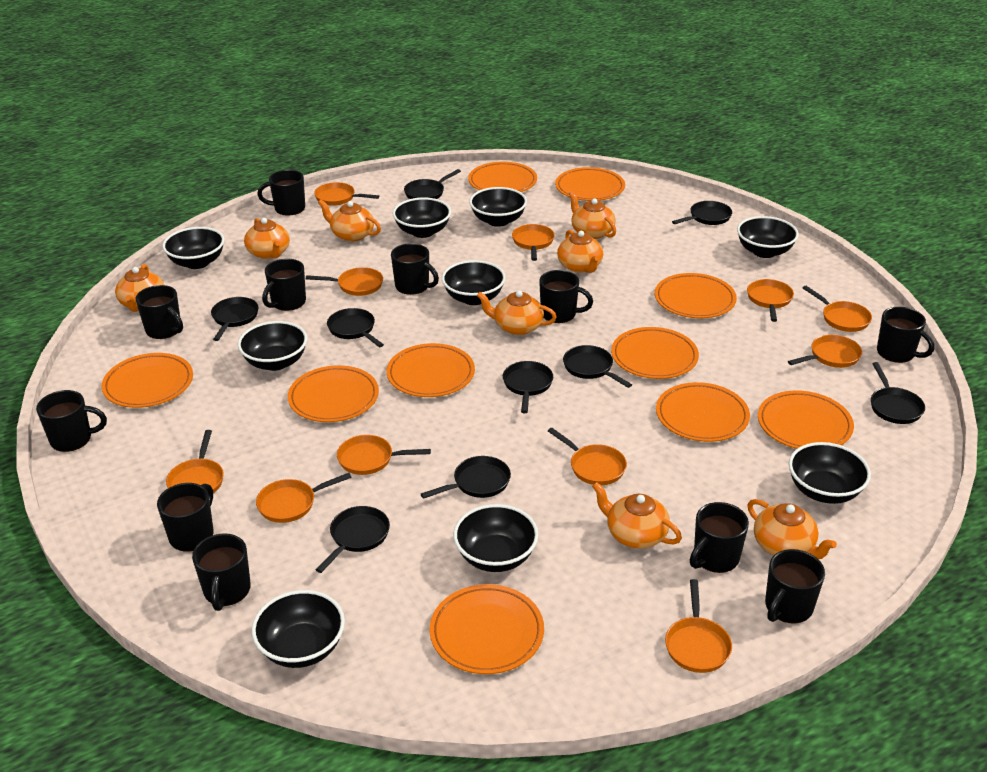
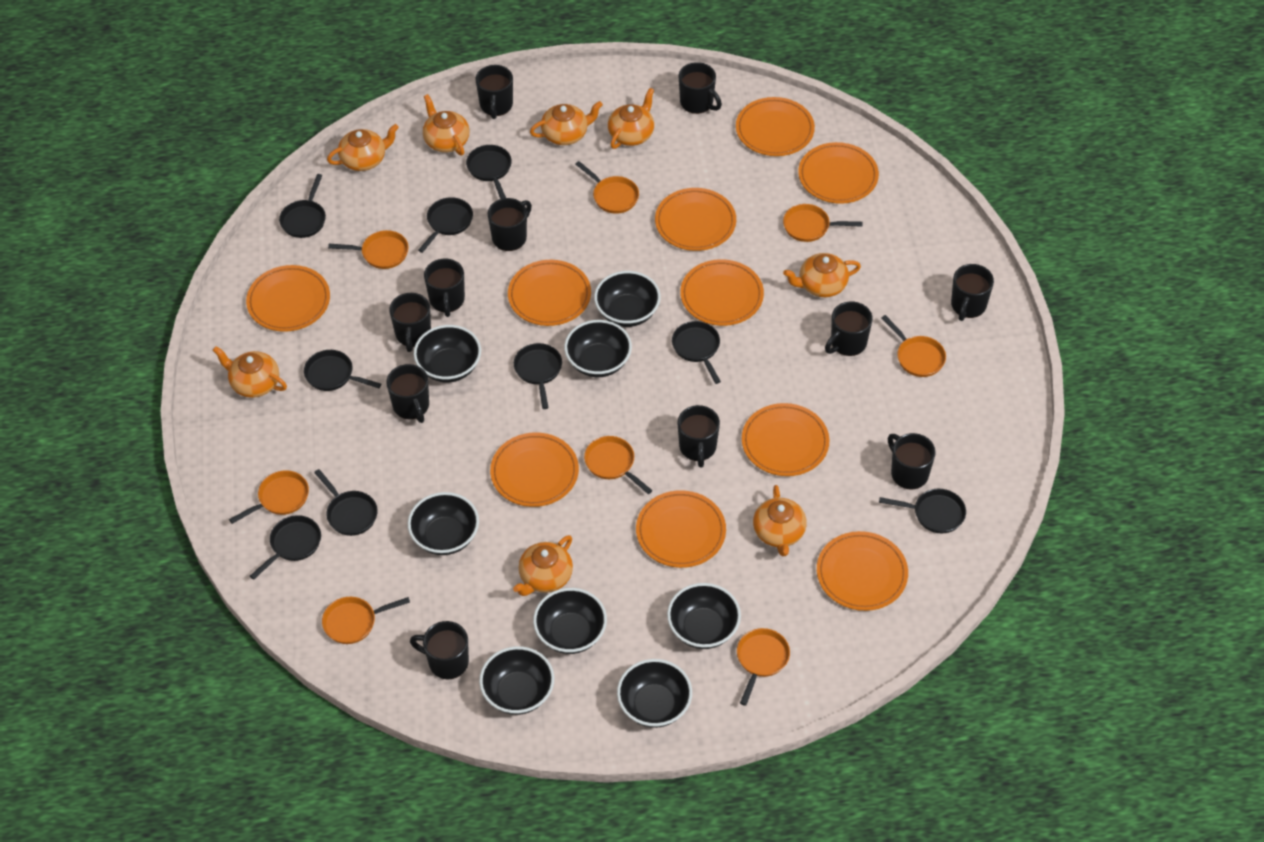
black bowl: 9 -> 8
orange pan: 11 -> 8

